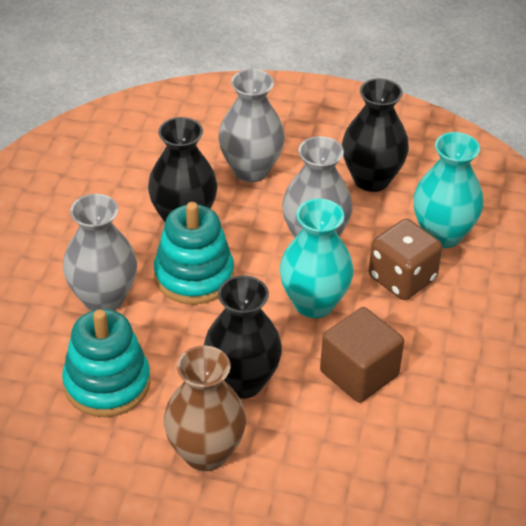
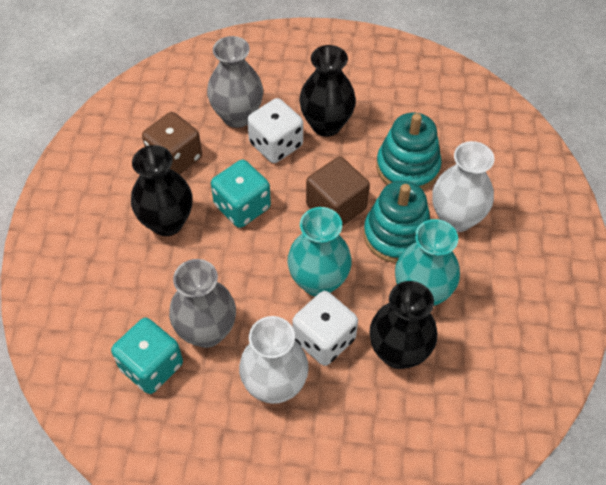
brown vase: 1 -> 0
grey vase: 3 -> 2
turquoise dice: 0 -> 2
white dice: 0 -> 2
white vase: 0 -> 2

